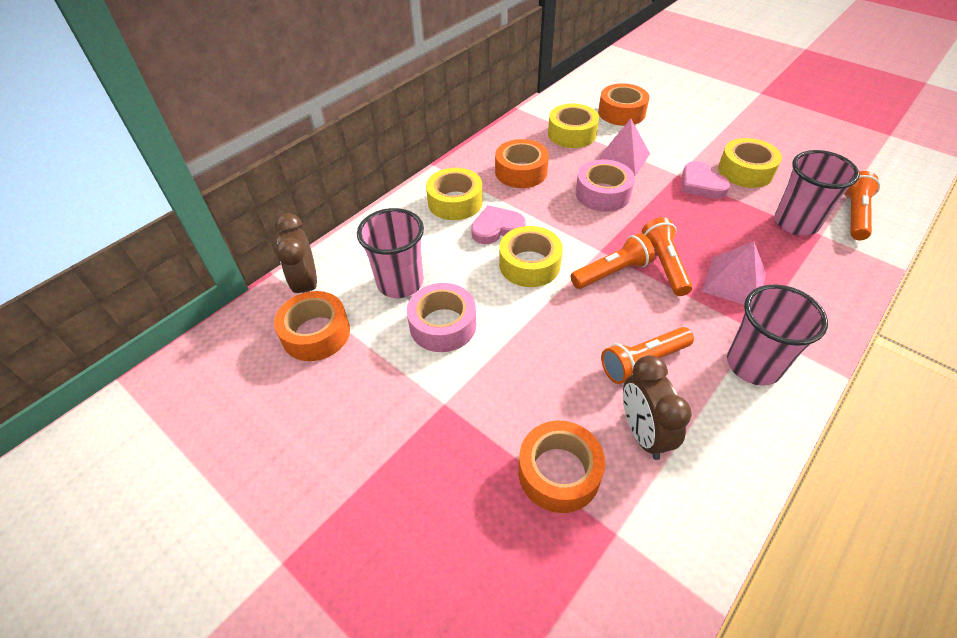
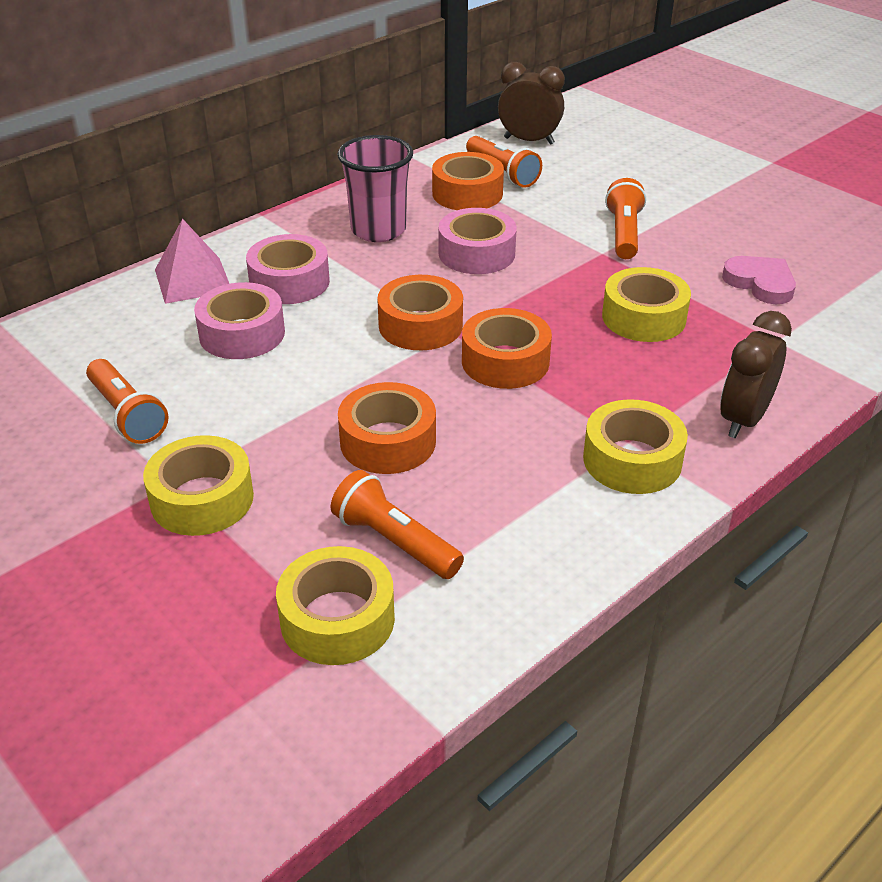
pink cup: 3 -> 1
pink heart: 2 -> 1
pink pyramid: 2 -> 1
pink tape: 2 -> 3

